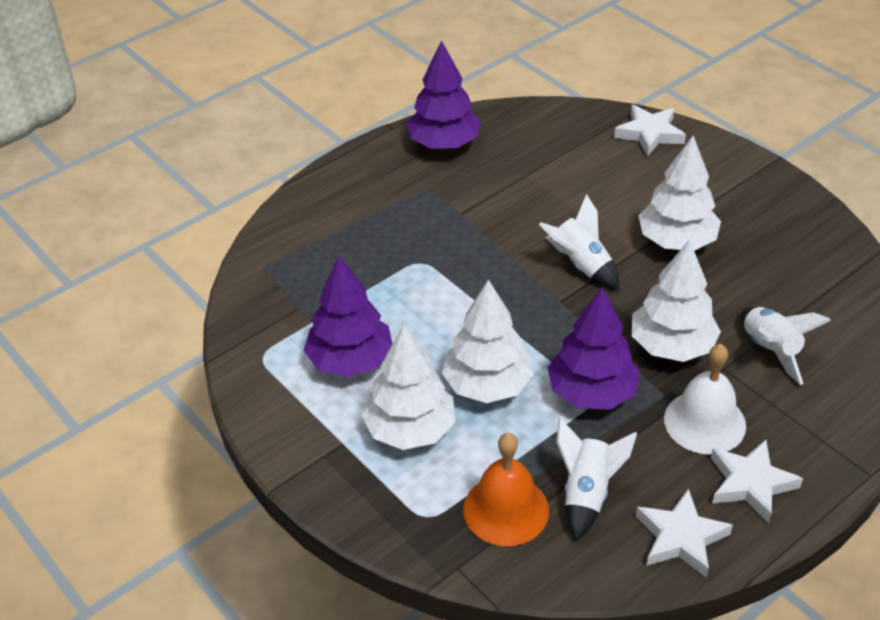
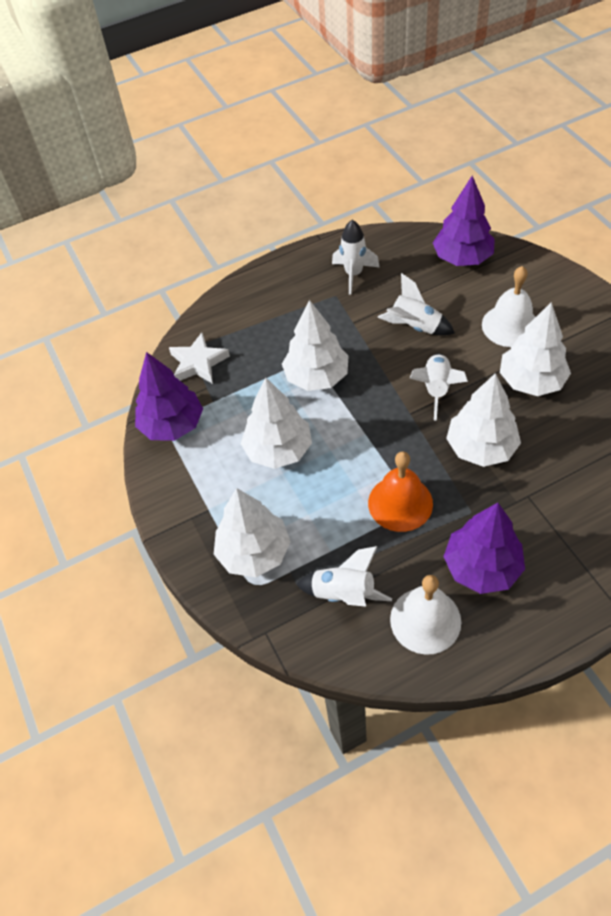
white bell: 1 -> 2
white rocket: 3 -> 4
white star: 3 -> 1
white tree: 4 -> 5

